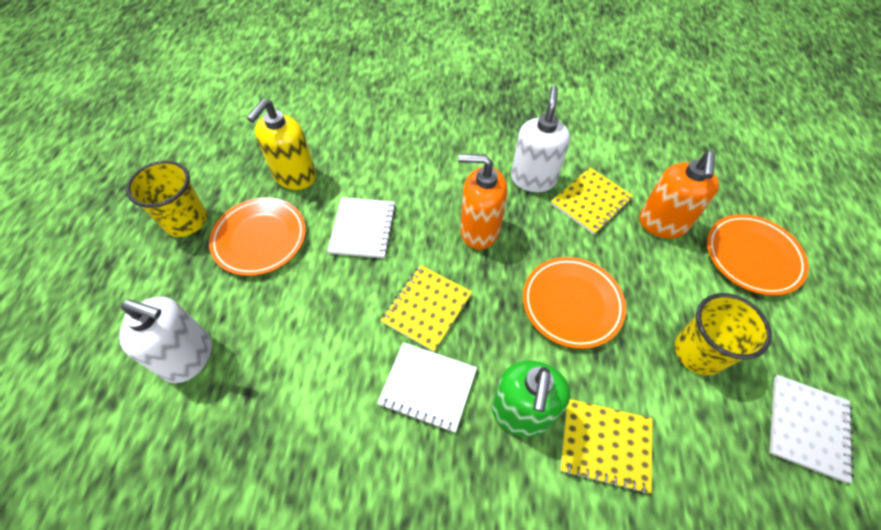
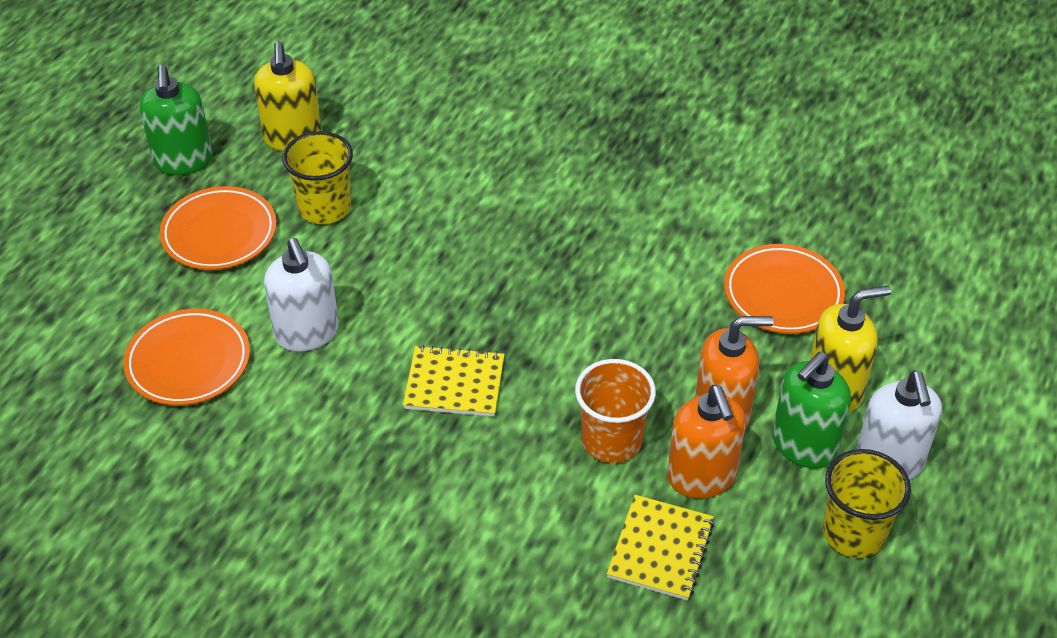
green soap dispenser: 1 -> 2
orange cup: 0 -> 1
white notebook: 3 -> 0
yellow notebook: 3 -> 2
yellow soap dispenser: 1 -> 2

